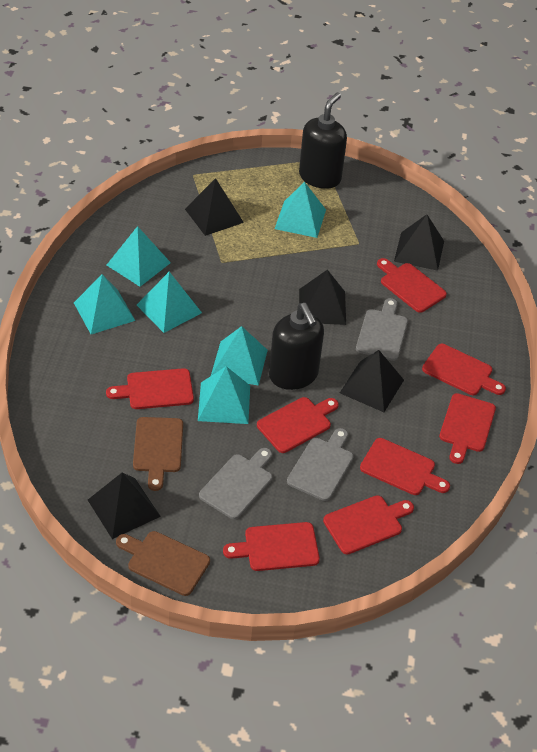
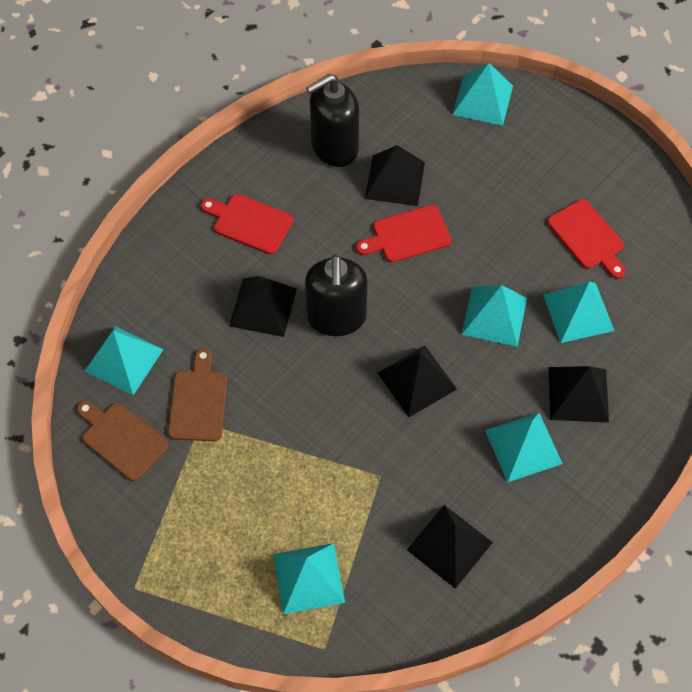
grey cutting board: 3 -> 0
red cutting board: 8 -> 3

